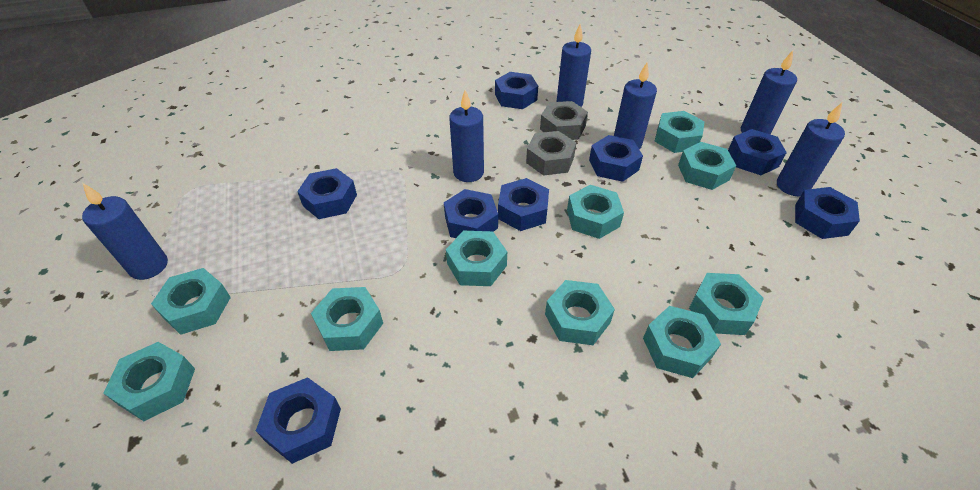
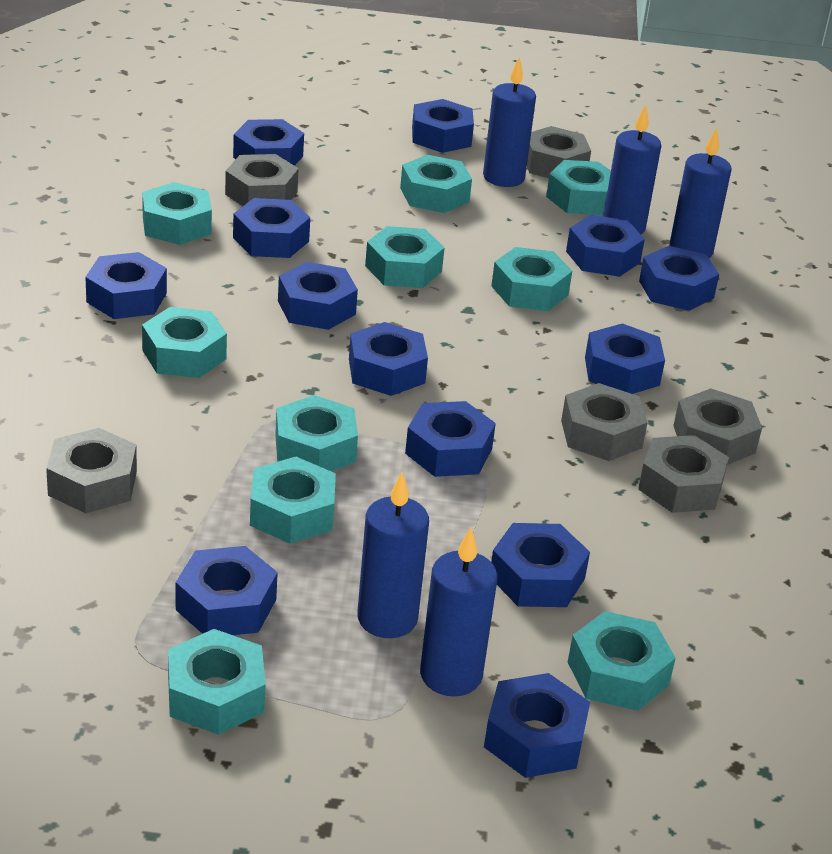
blue candle: 6 -> 5
blue nut: 8 -> 13
grey nut: 2 -> 6

